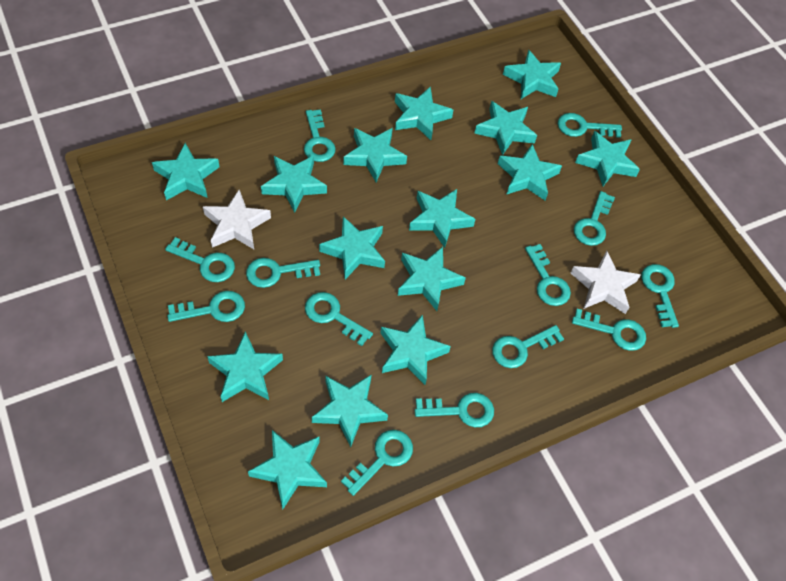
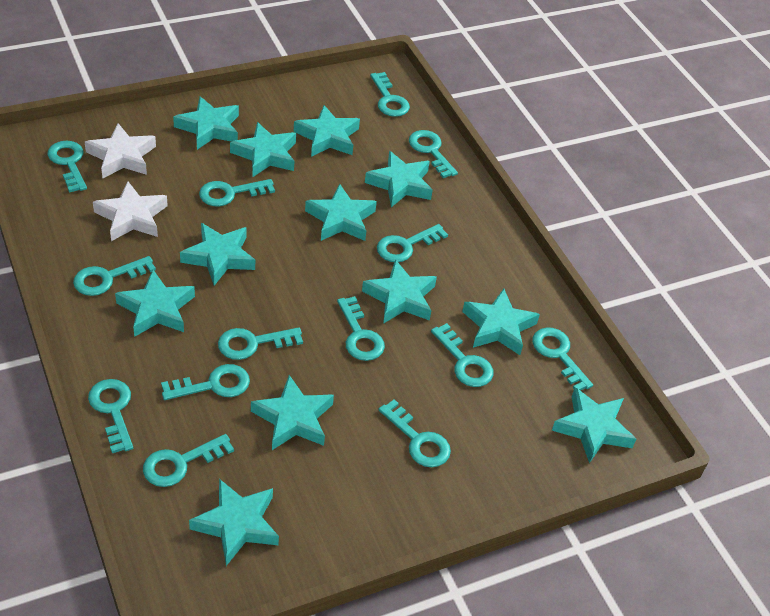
turquoise key: 13 -> 14
turquoise star: 15 -> 12

